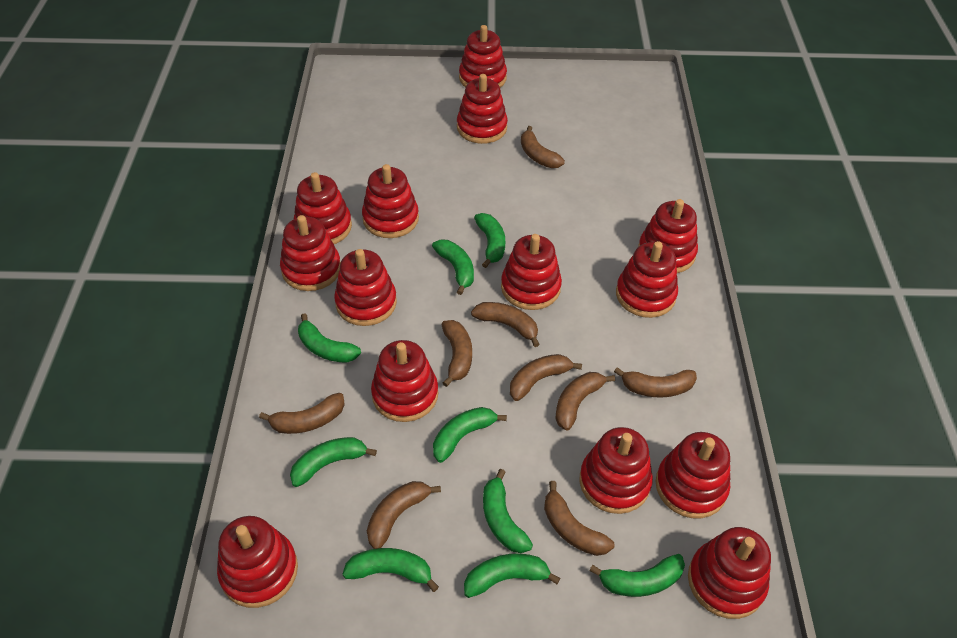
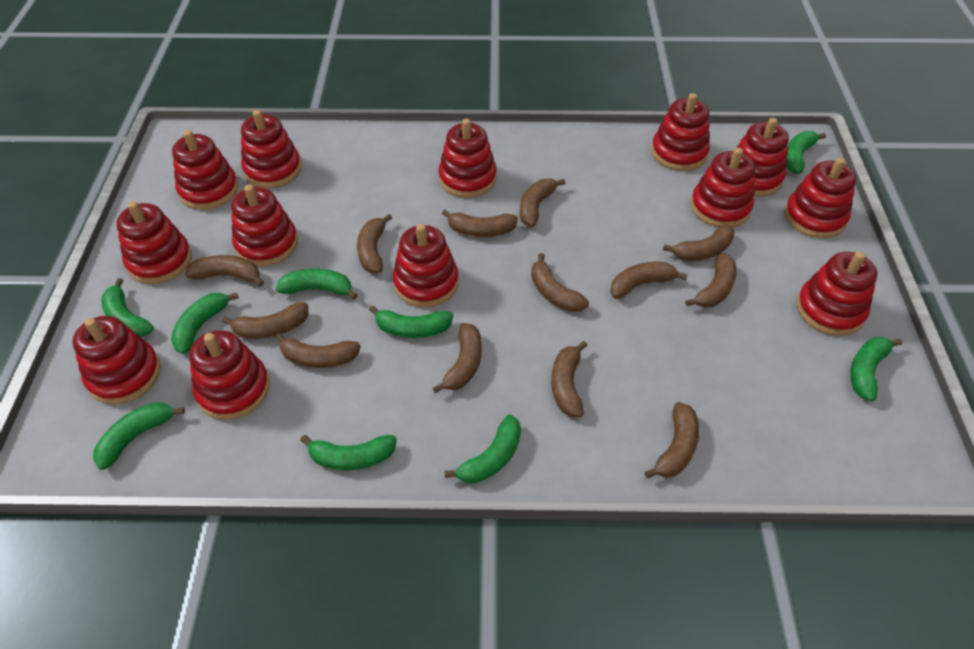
brown banana: 9 -> 13
red stacking toy: 14 -> 13

